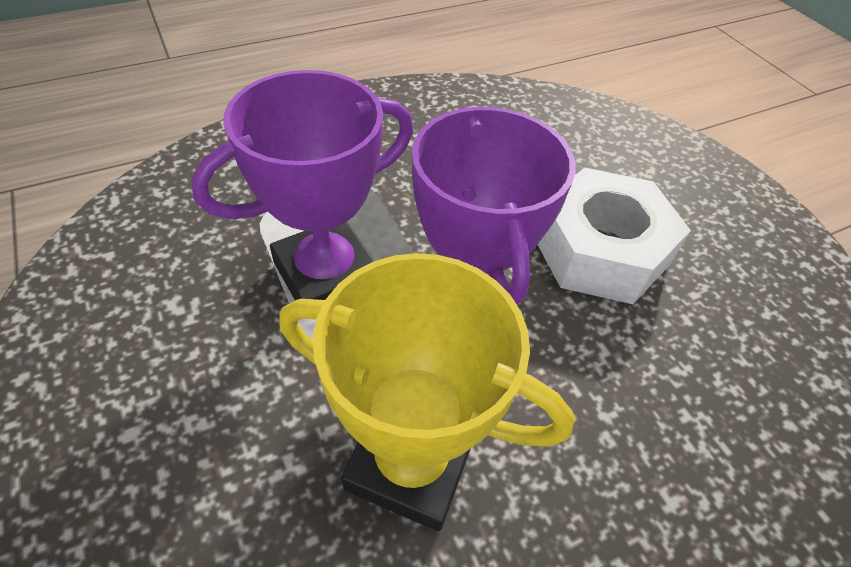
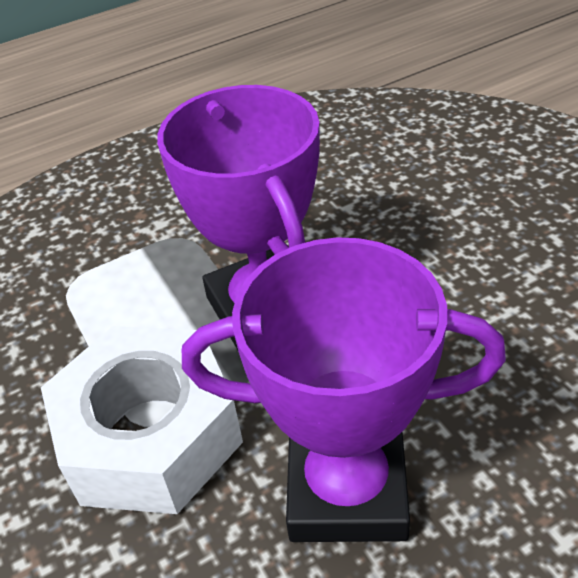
yellow trophy: 1 -> 0

